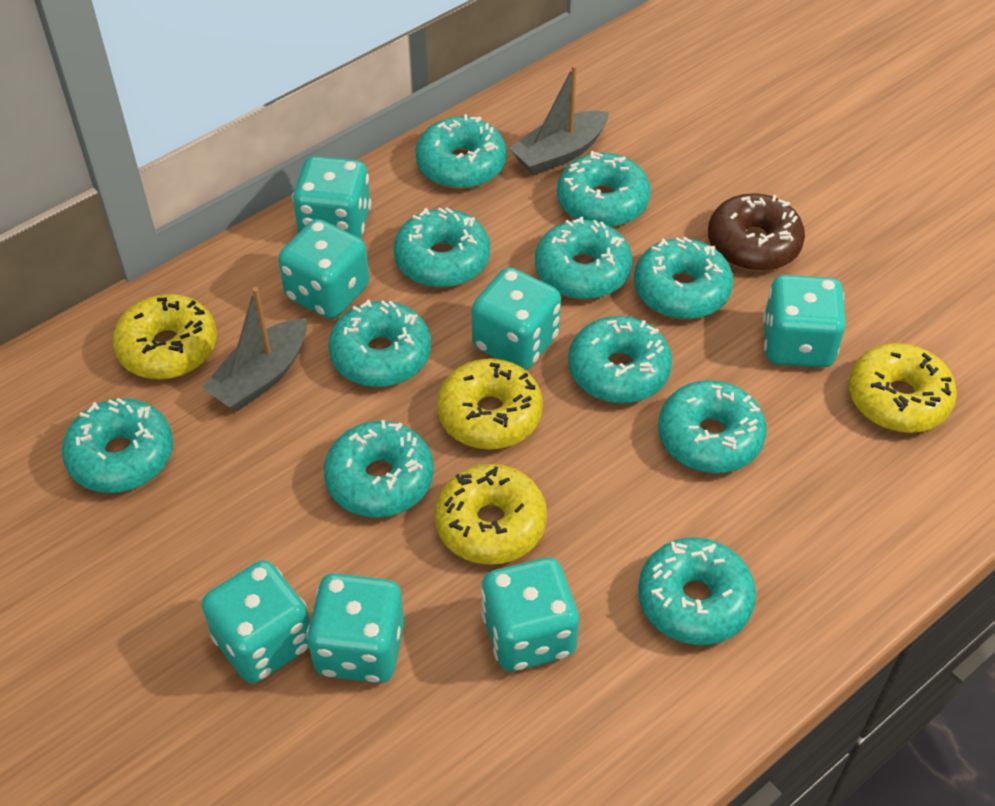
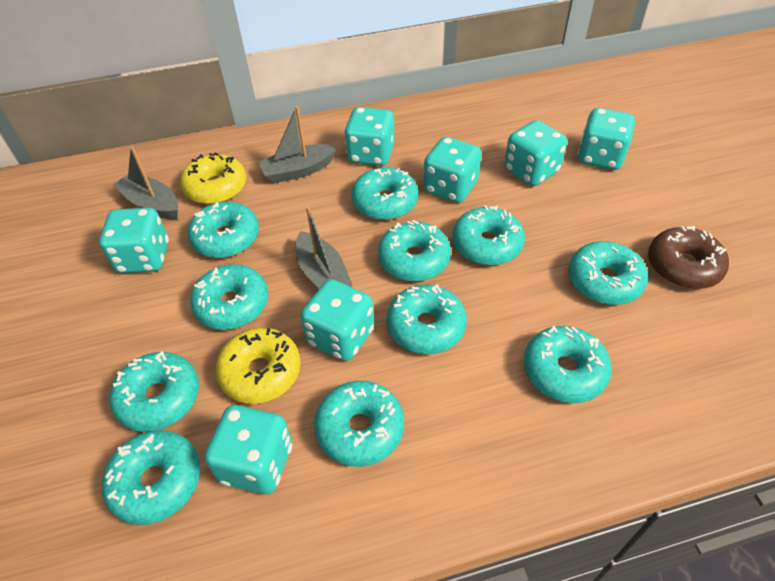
grey boat: 2 -> 3
yellow donut: 4 -> 2

